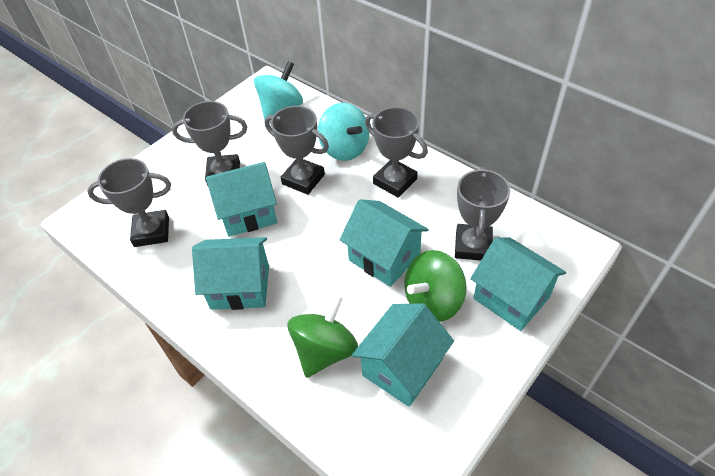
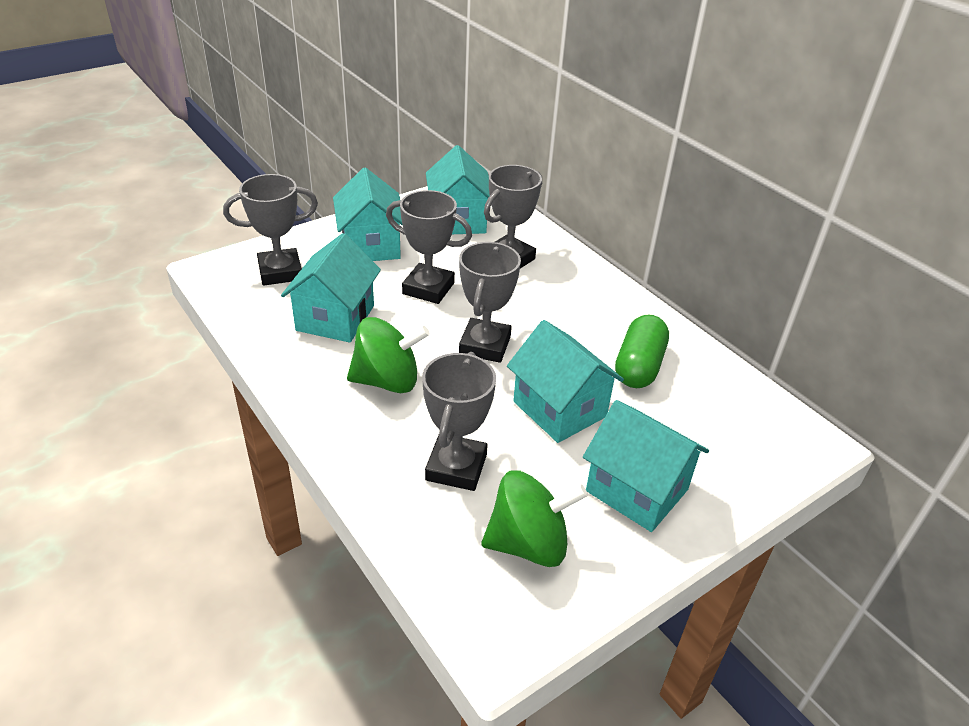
green capsule: 0 -> 1
turquoise spinning top: 2 -> 0

